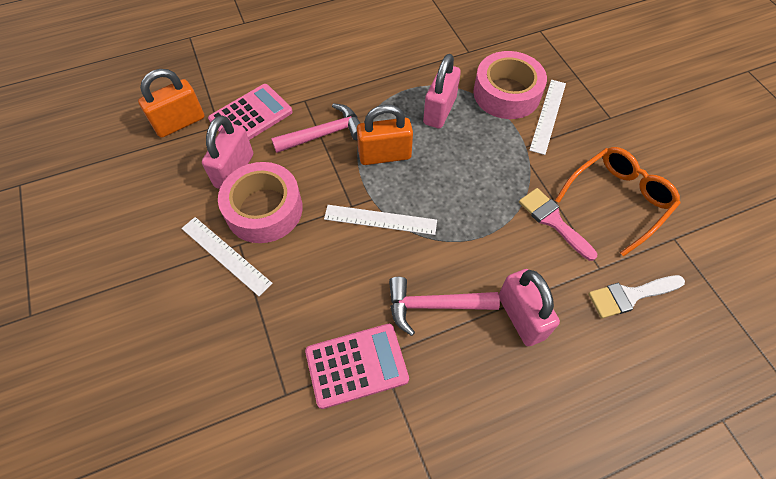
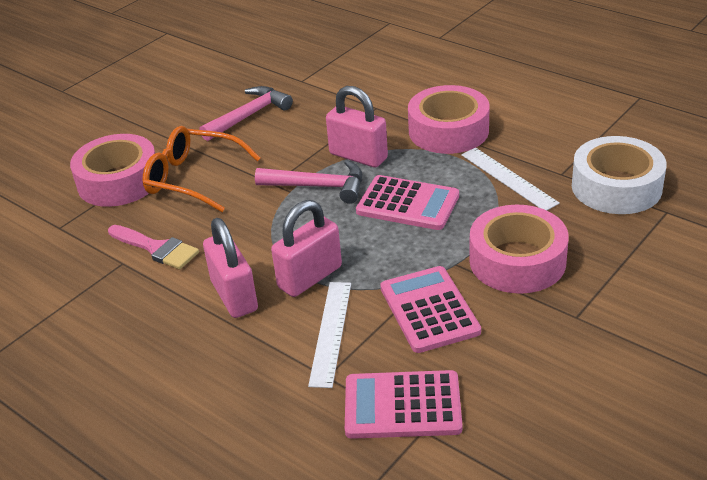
orange padlock: 2 -> 0
pink calculator: 2 -> 3
pink tape: 2 -> 3
white brush: 1 -> 0
white ruler: 3 -> 2
white tape: 0 -> 1

